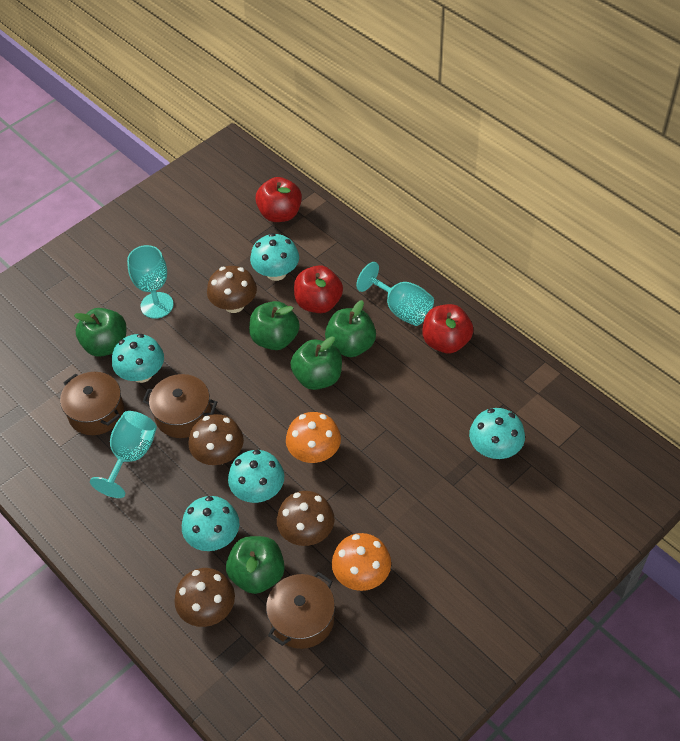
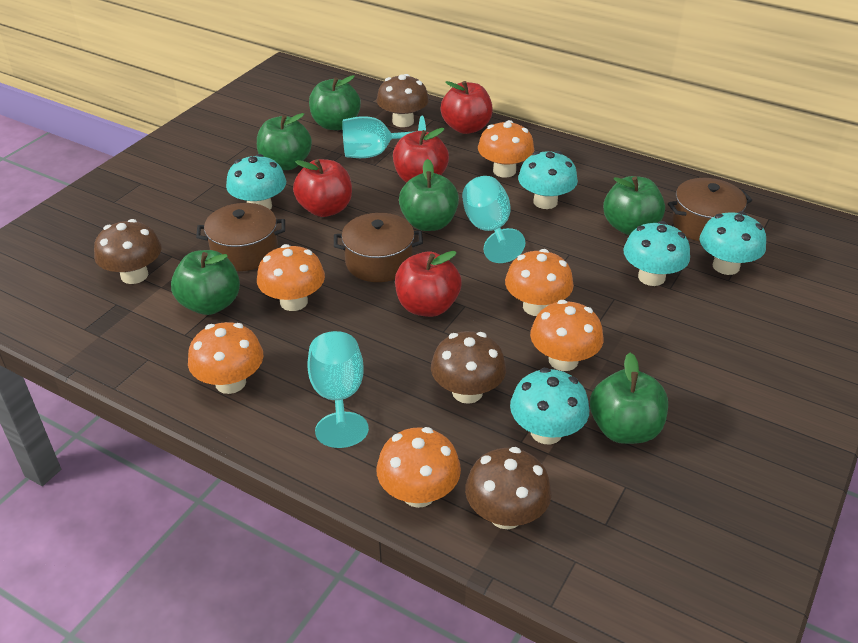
green apple: 5 -> 6
orange mushroom: 2 -> 6
red apple: 3 -> 4

